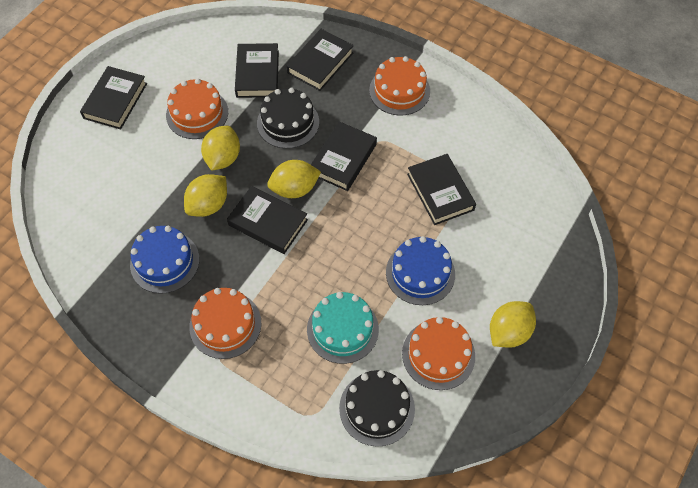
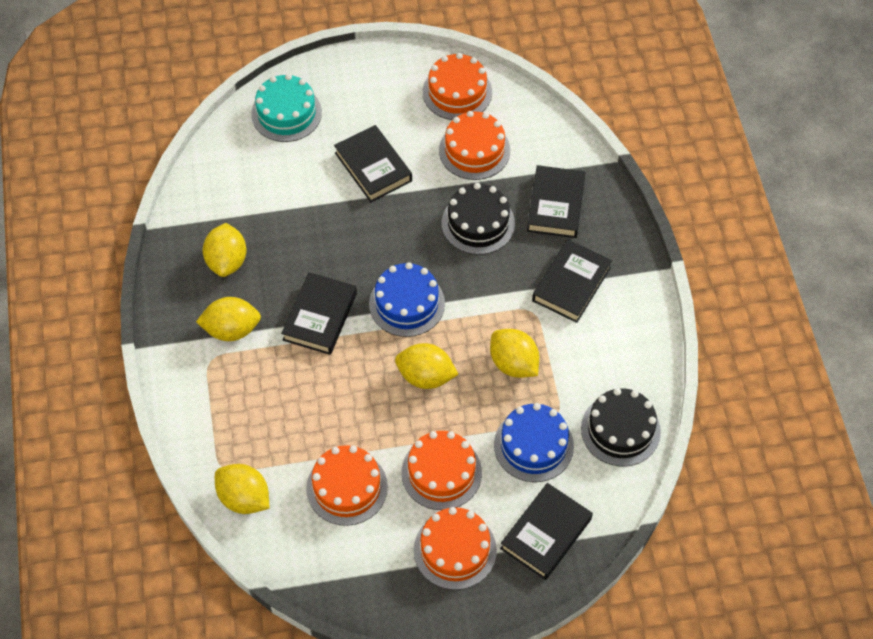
black book: 6 -> 5
orange cake: 4 -> 5
yellow lemon: 4 -> 5

